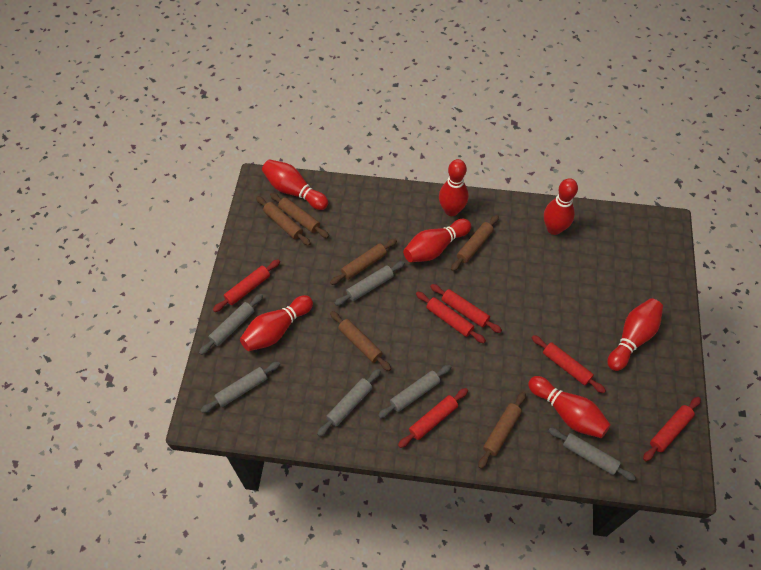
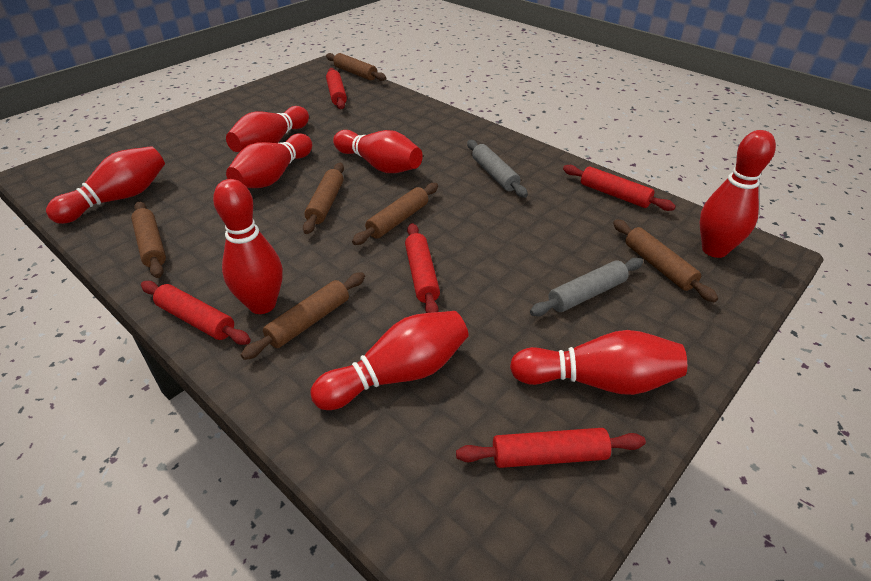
grey rolling pin: 6 -> 2
red bowling pin: 7 -> 8
red rolling pin: 6 -> 5

